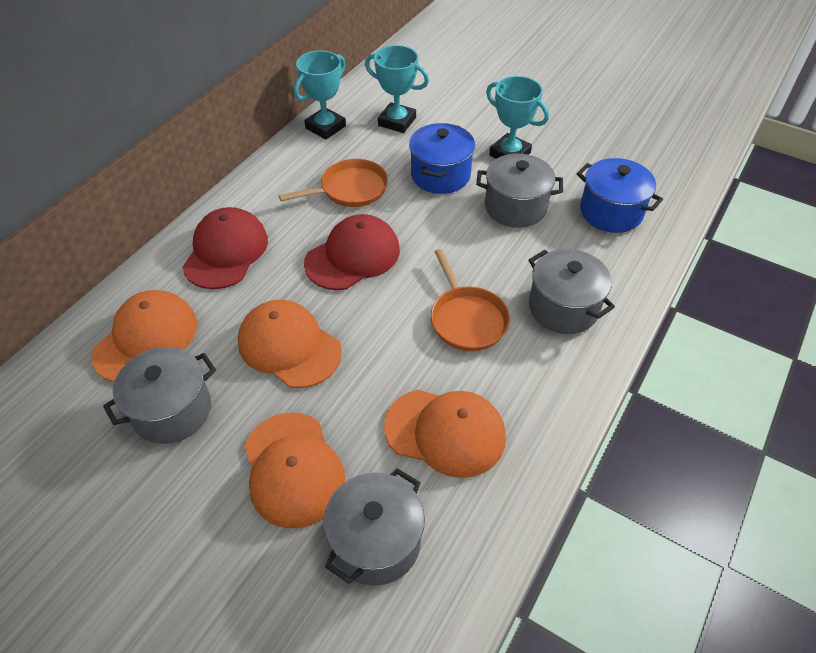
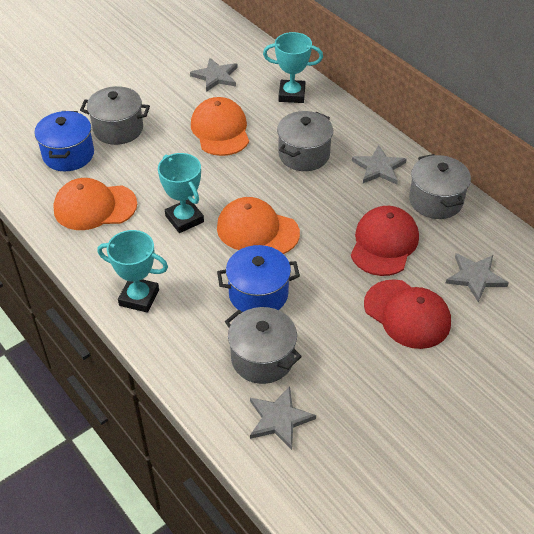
grey star: 0 -> 4
orange cap: 4 -> 3
orange pan: 2 -> 0

